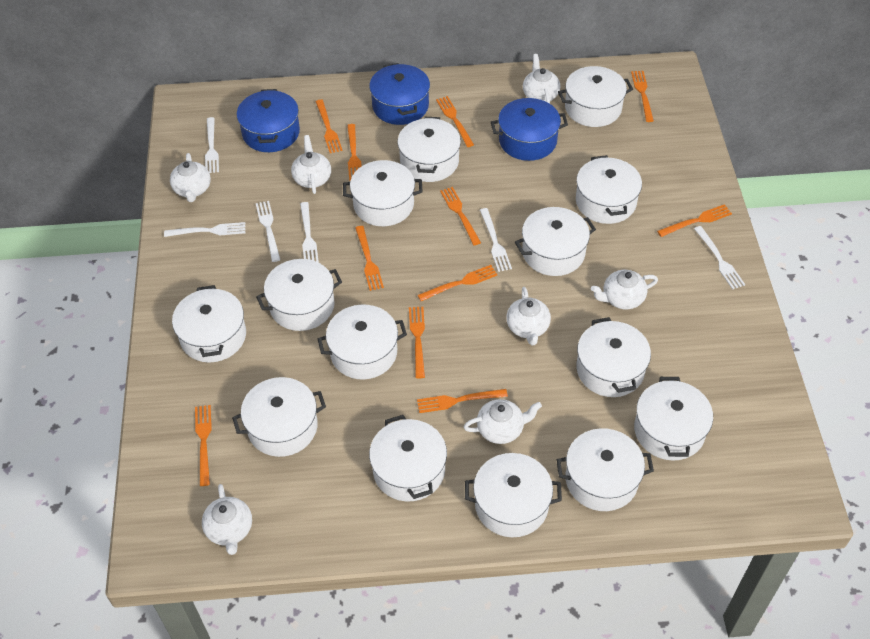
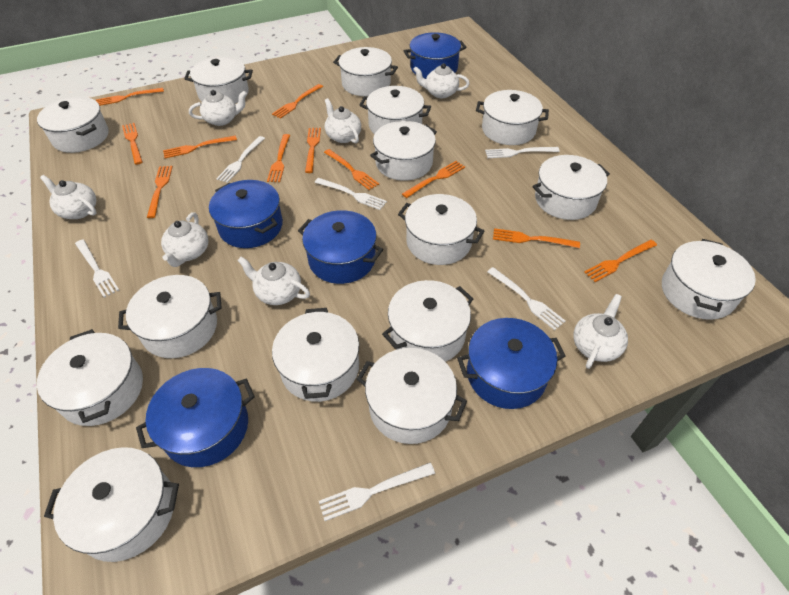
blue pot: 3 -> 5
white pot: 14 -> 15

